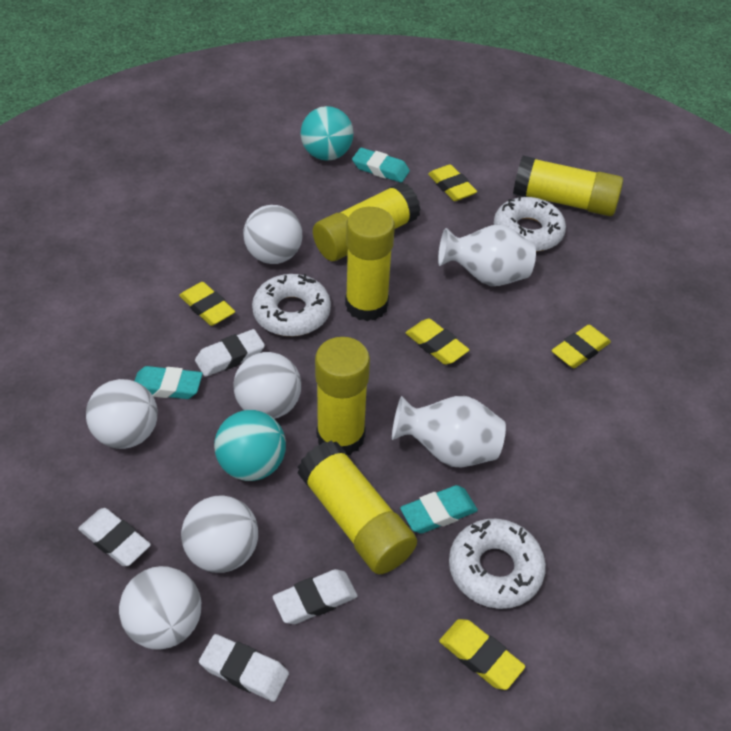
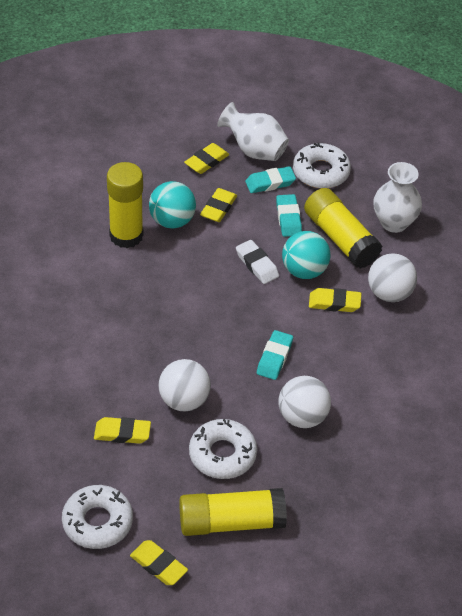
white ball: 5 -> 3
white eraser: 4 -> 1
yellow glue stick: 5 -> 3

